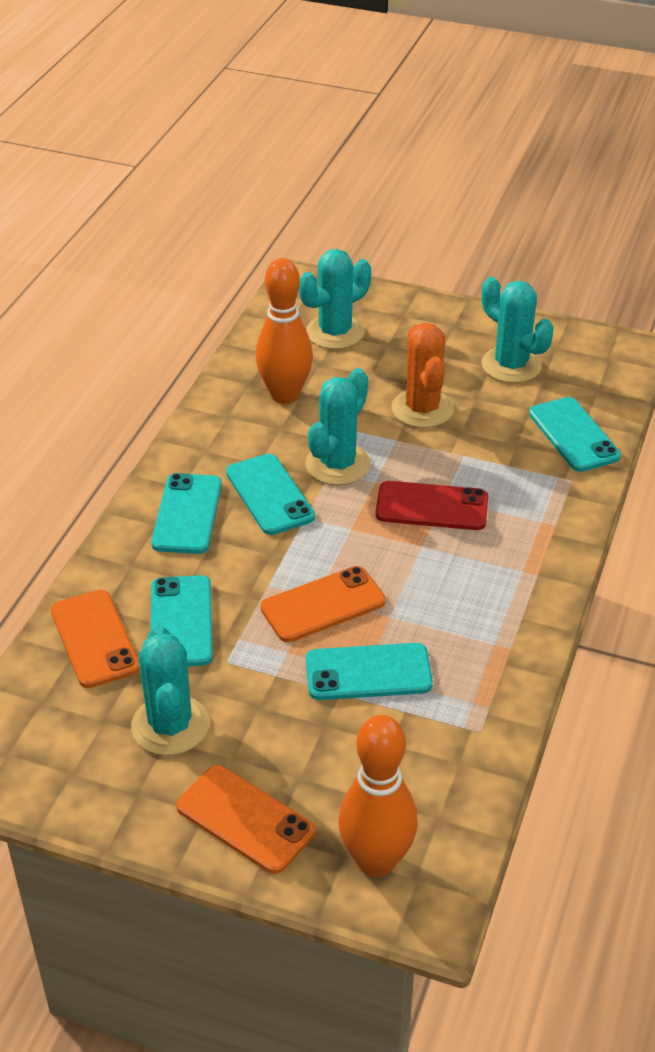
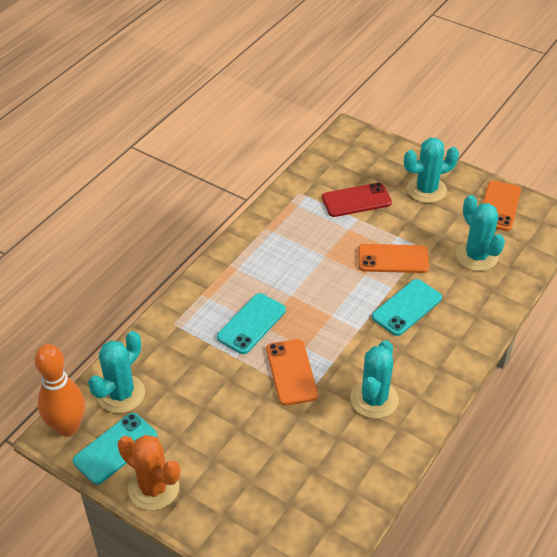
orange bowling pin: 2 -> 1
turquoise phone: 5 -> 3

